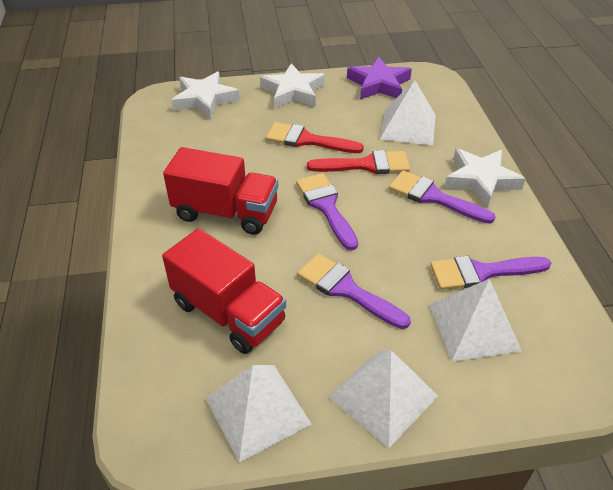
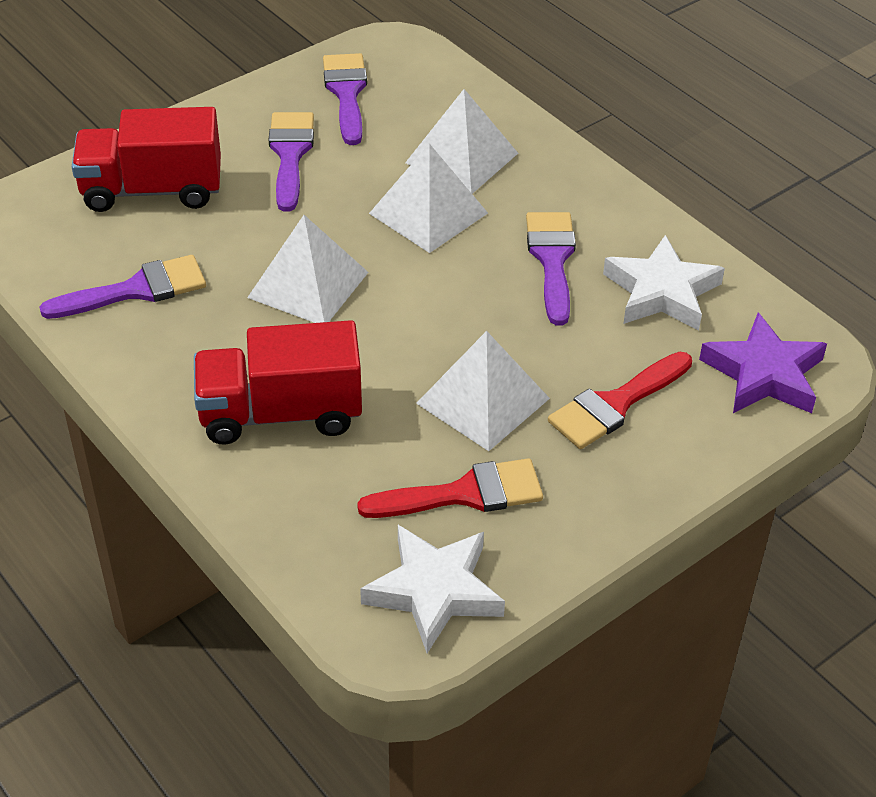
white star: 3 -> 2

